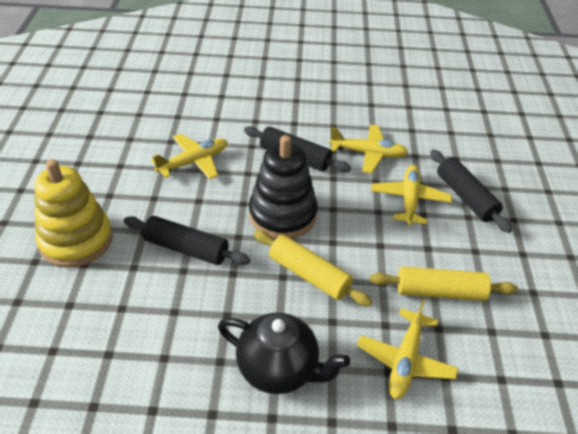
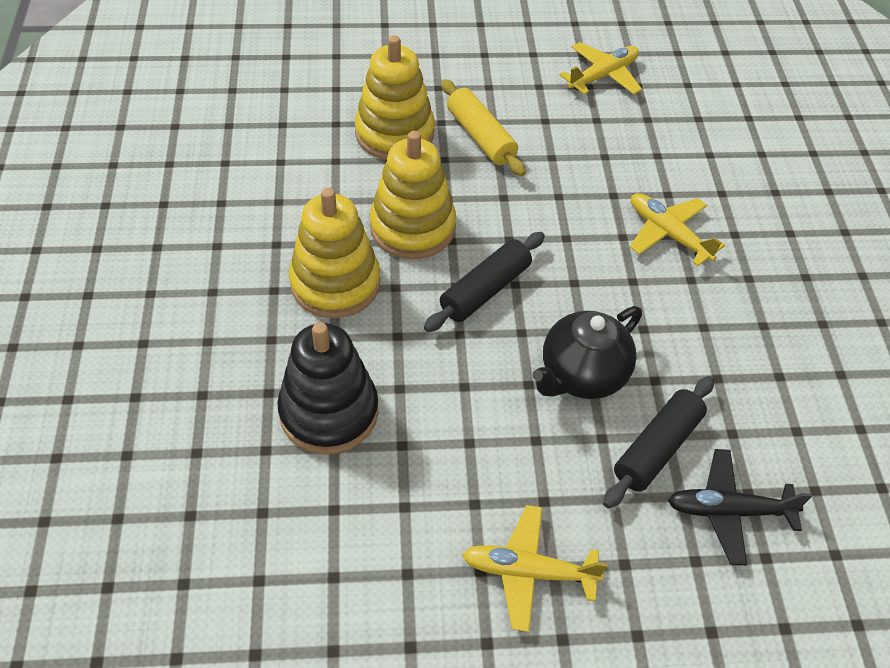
black plane: 0 -> 1
black rolling pin: 3 -> 2
yellow plane: 4 -> 3
yellow rolling pin: 2 -> 1
yellow stacking toy: 1 -> 3

